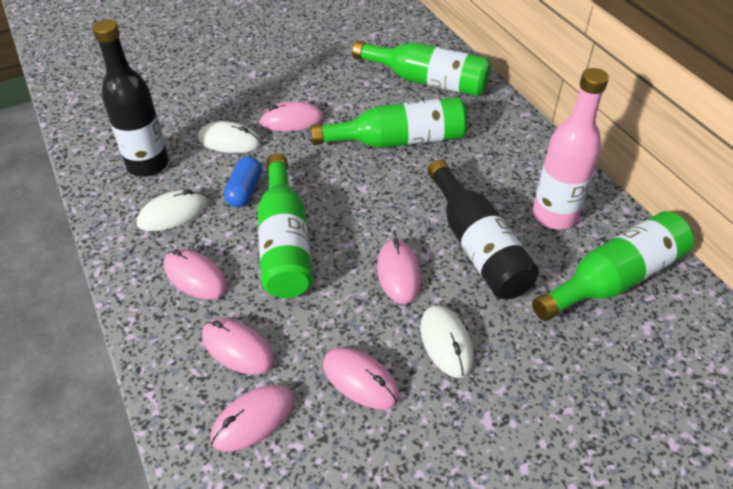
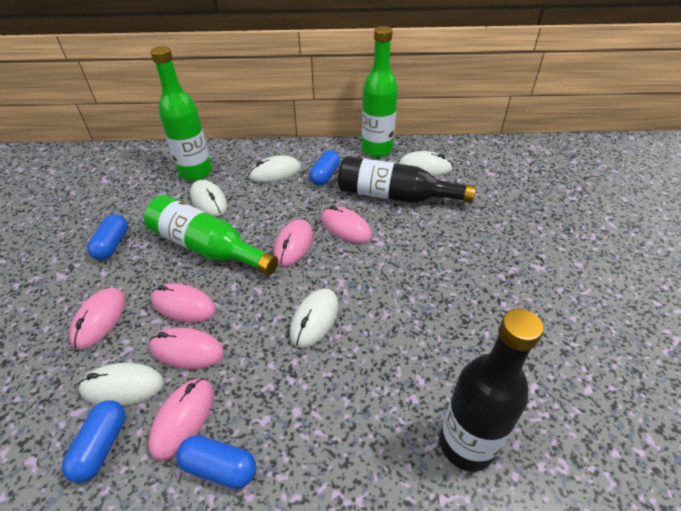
blue capsule: 1 -> 4
green bottle: 4 -> 3
pink bottle: 1 -> 0
white mouse: 3 -> 5

